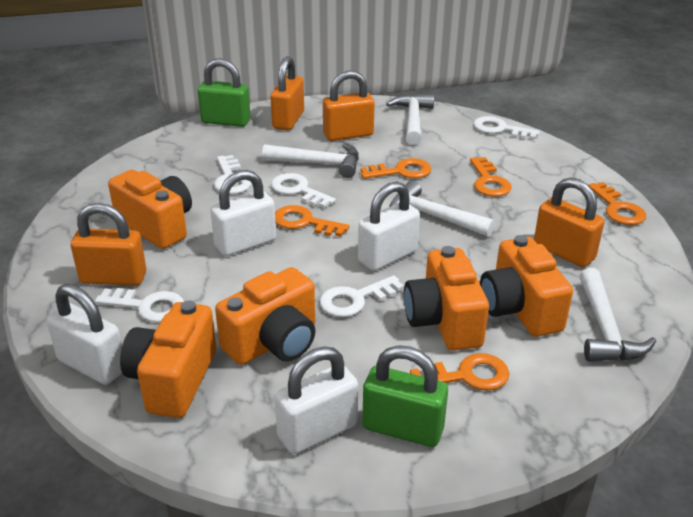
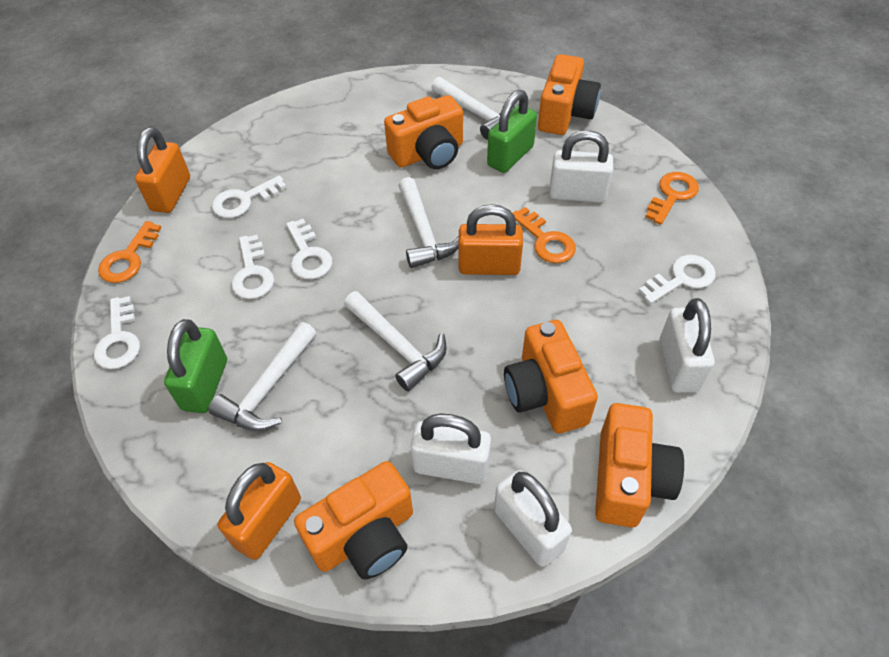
orange key: 5 -> 3
orange padlock: 4 -> 3

